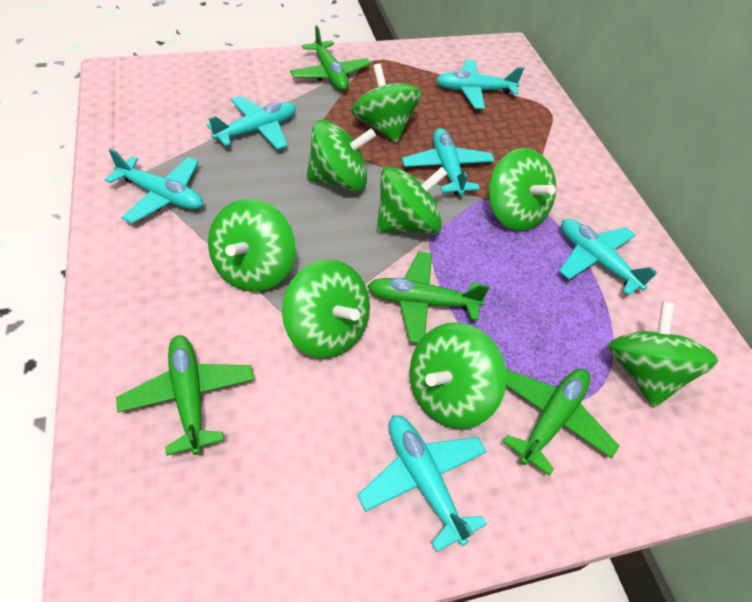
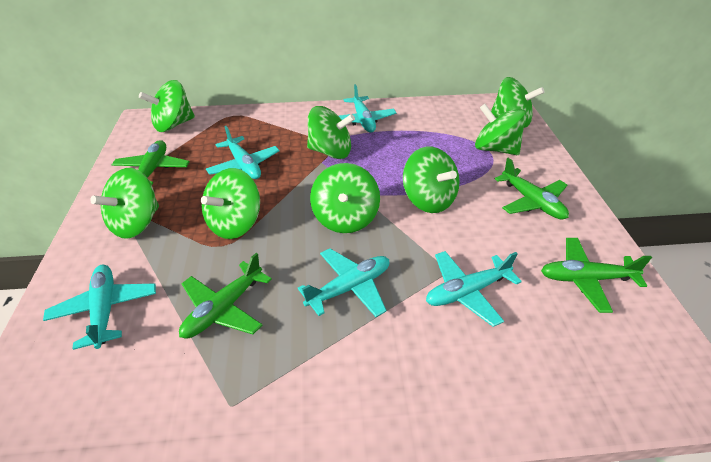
turquoise plane: 6 -> 5

